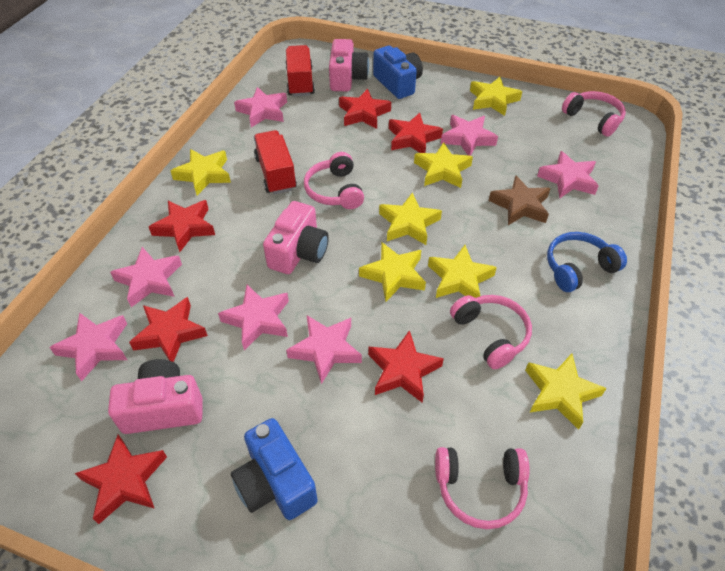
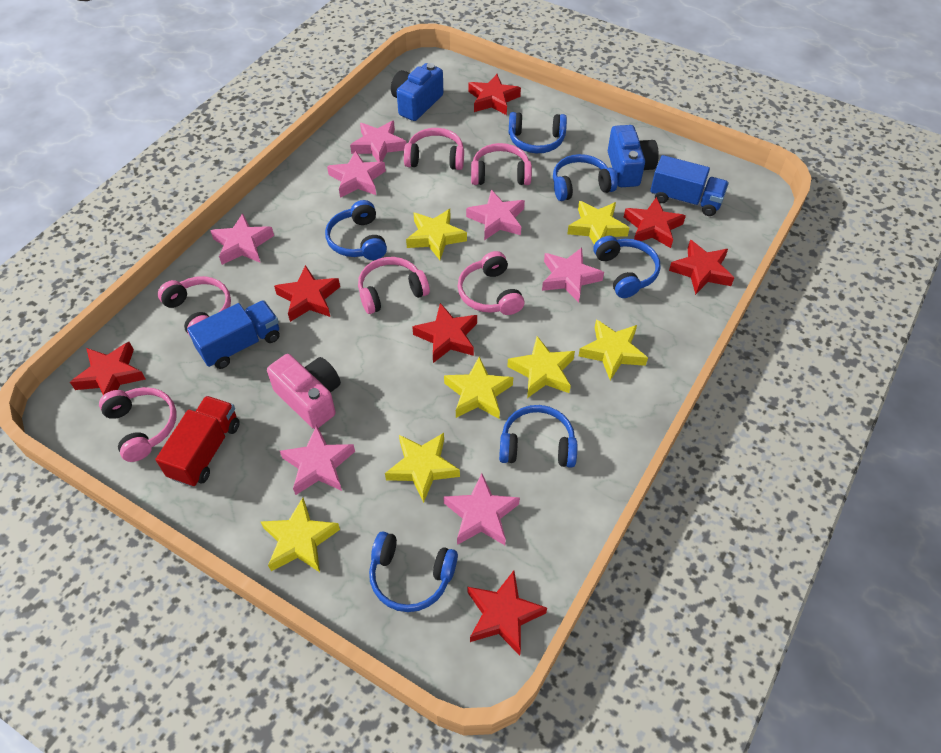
blue headphones: 1 -> 6
blue truck: 0 -> 2
brown star: 1 -> 0
pink camera: 3 -> 1
pink headphones: 4 -> 6
red star: 6 -> 7
red truck: 2 -> 1

